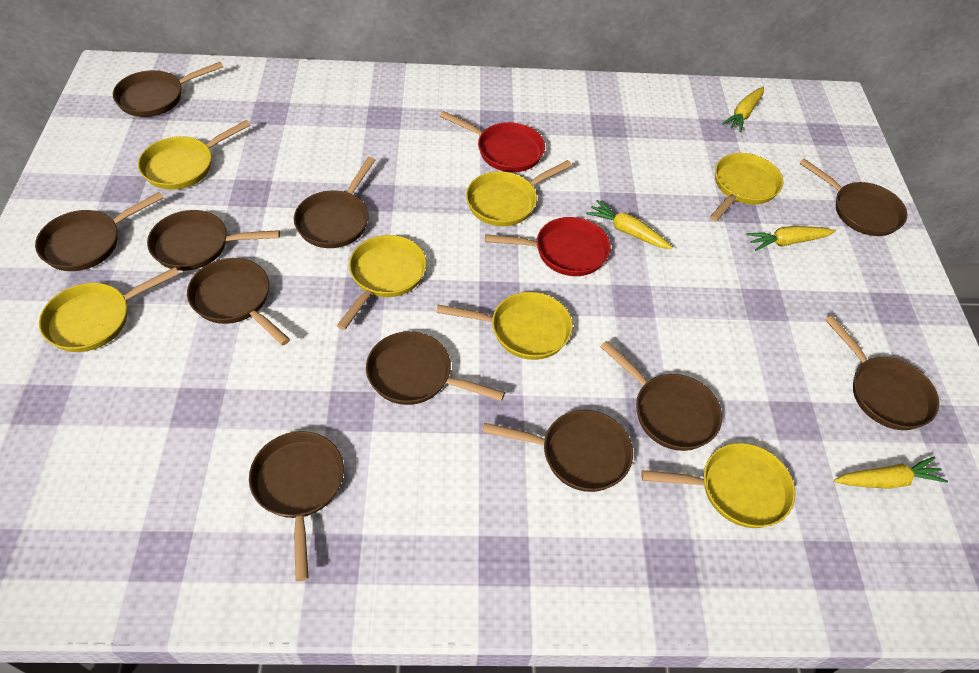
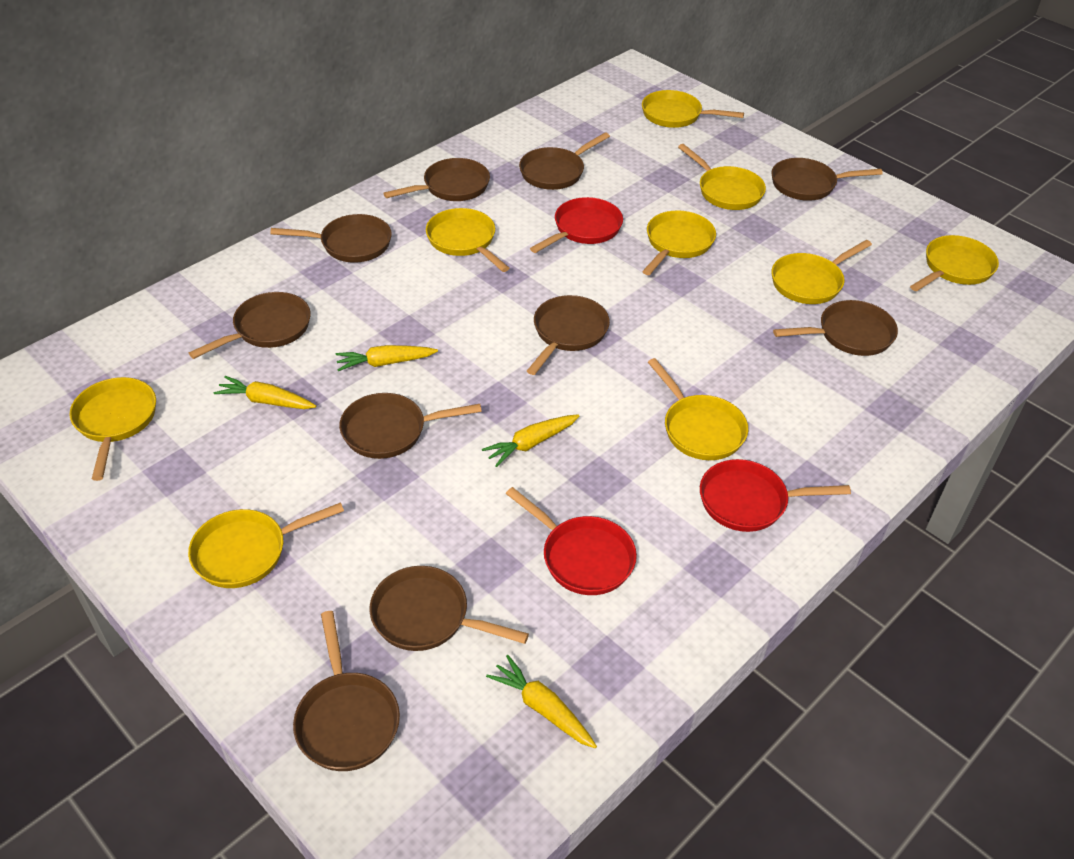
brown pan: 11 -> 10
red pan: 2 -> 3
yellow pan: 7 -> 9

